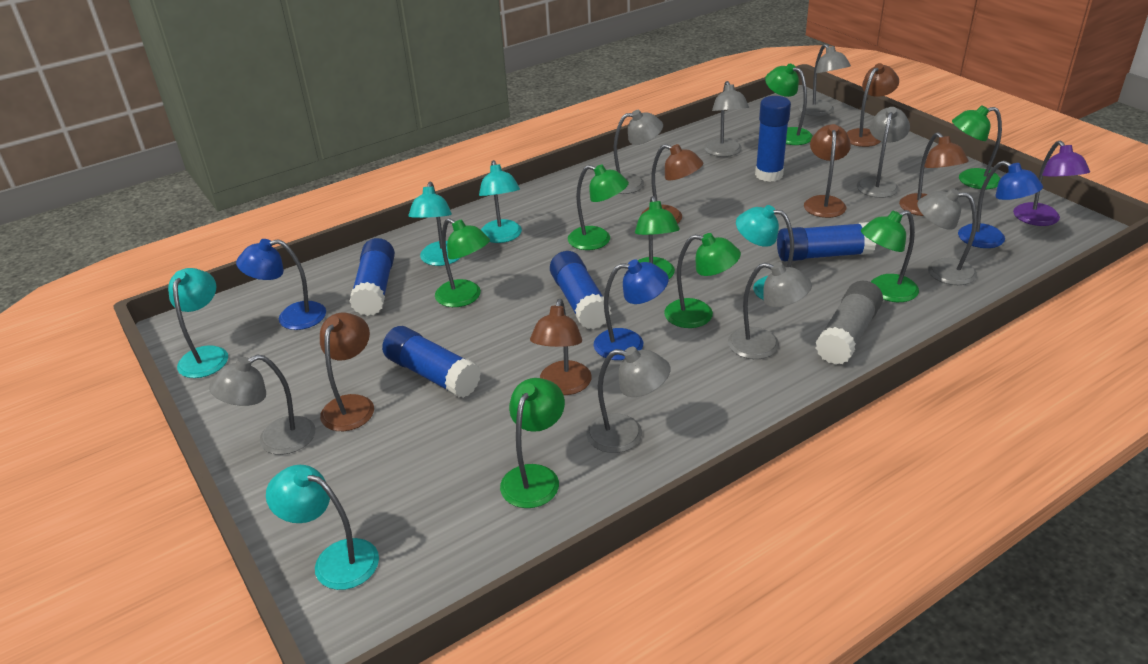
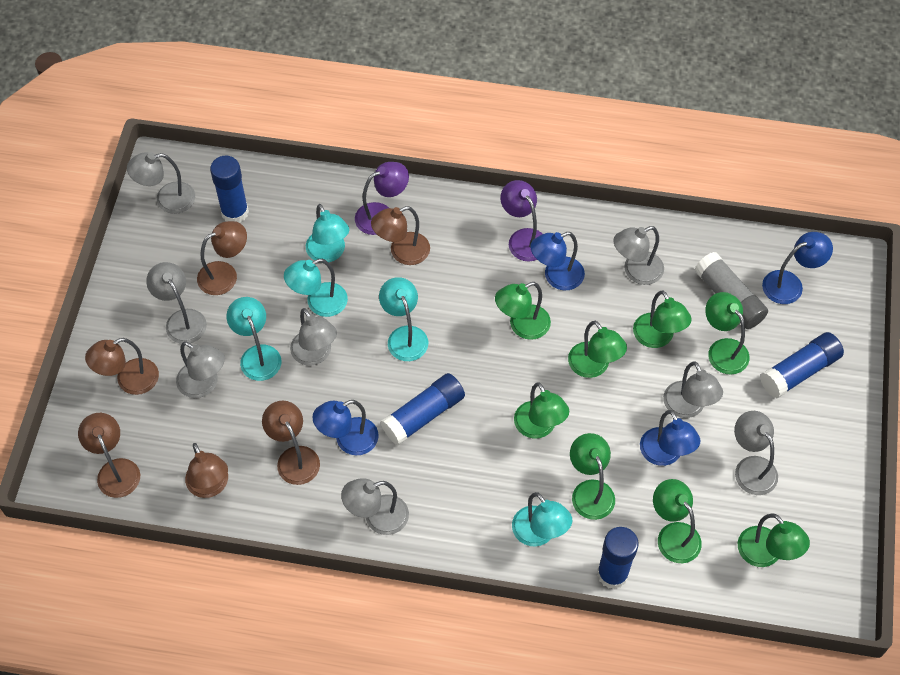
blue glue stick: 5 -> 4
blue lamp: 3 -> 4
purple lamp: 1 -> 2

